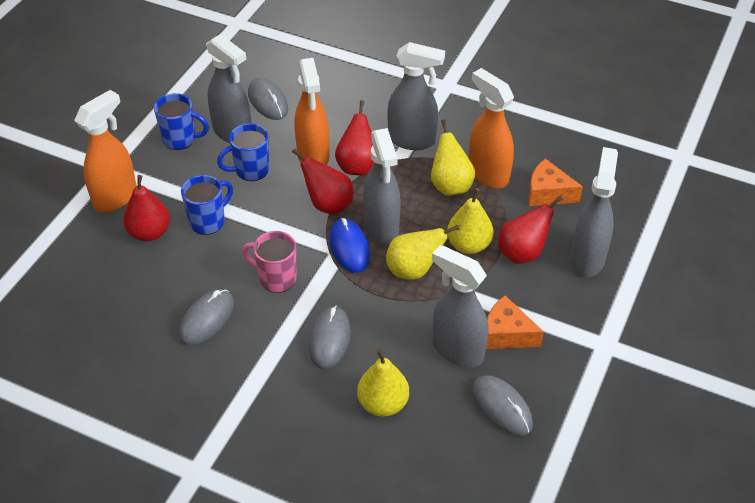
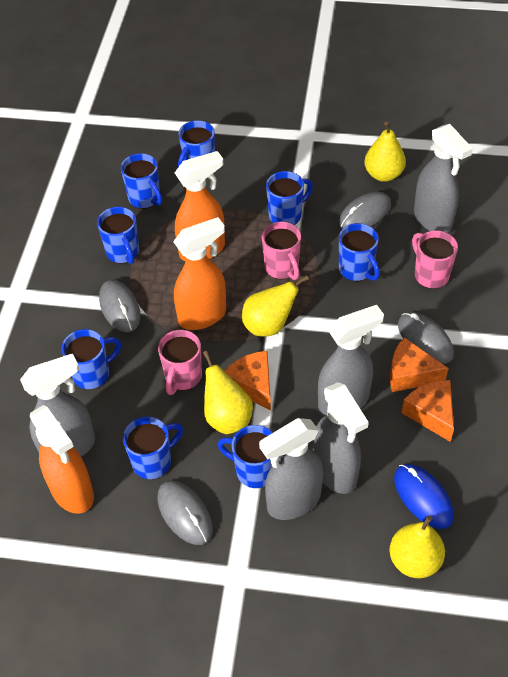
blue mug: 3 -> 8
orange cheese: 2 -> 3
pink mug: 1 -> 3
red pear: 4 -> 0

